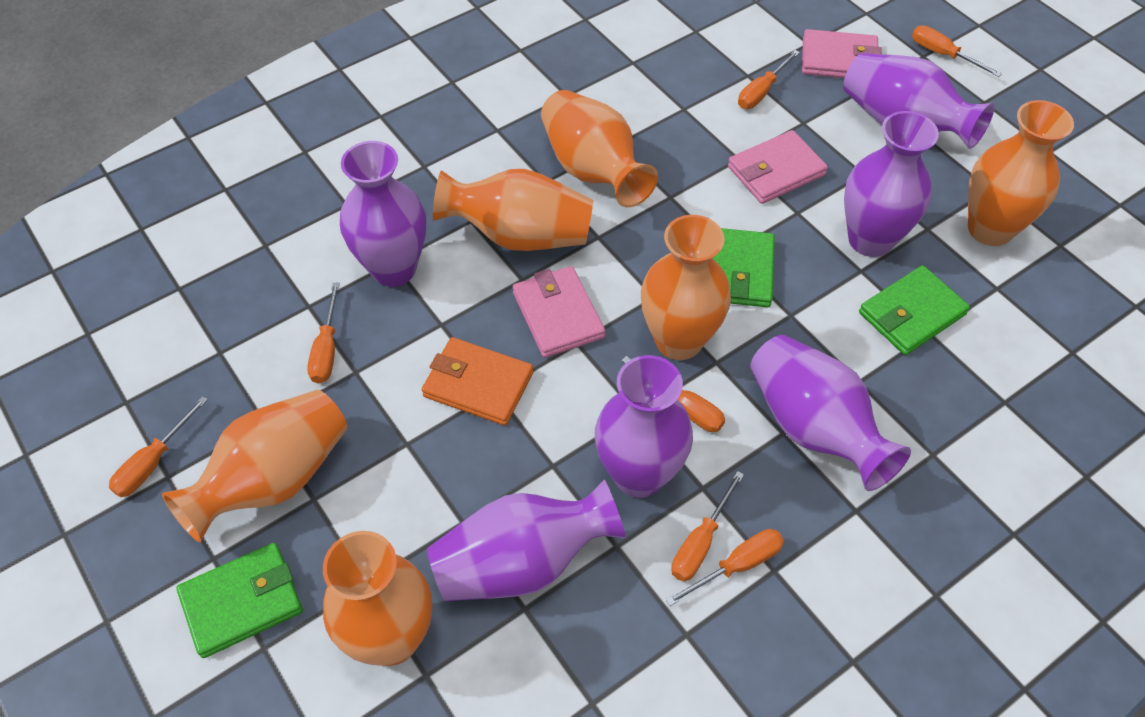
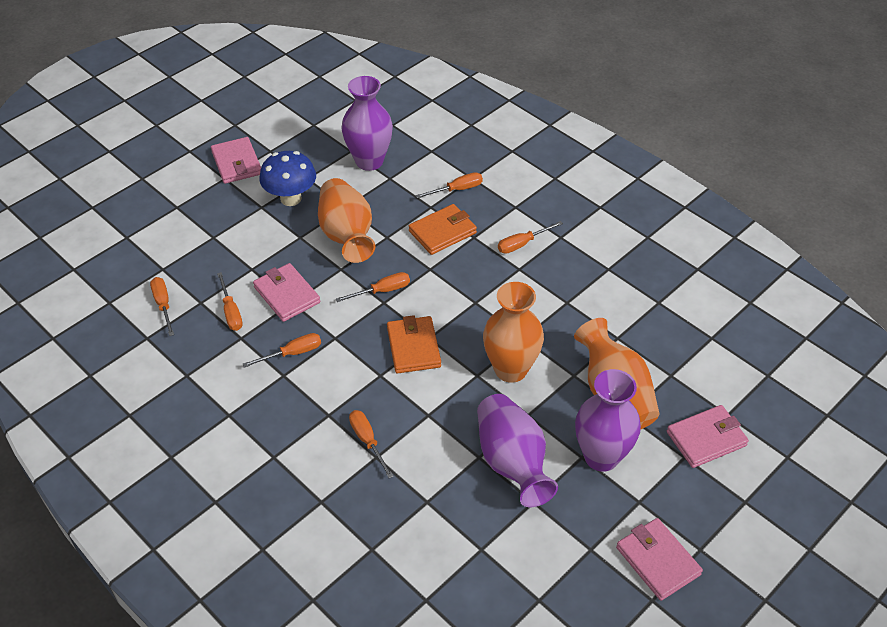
blue mushroom: 0 -> 1
green wallet: 3 -> 0
orange vase: 6 -> 3
orange wallet: 1 -> 2
pink wallet: 3 -> 4
purple vase: 6 -> 3

